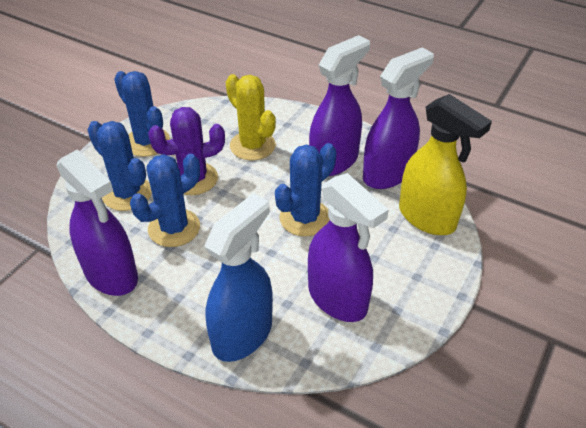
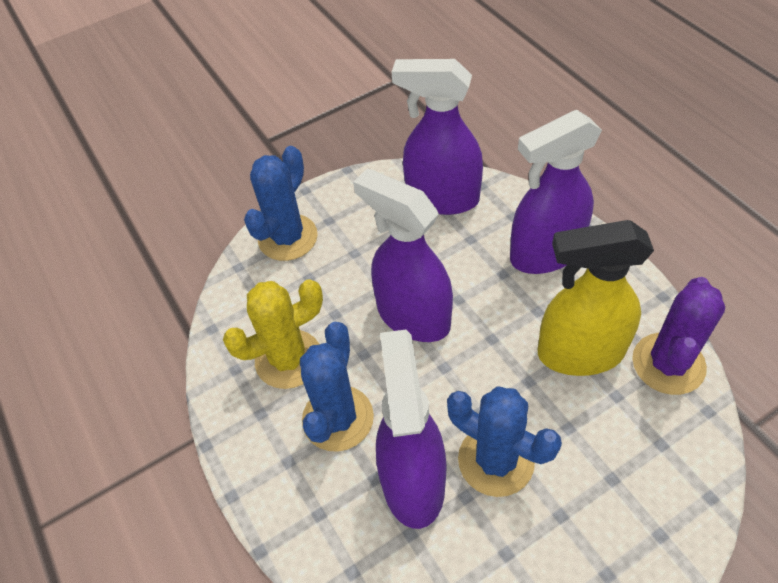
blue cactus: 4 -> 3
blue spray bottle: 1 -> 0

